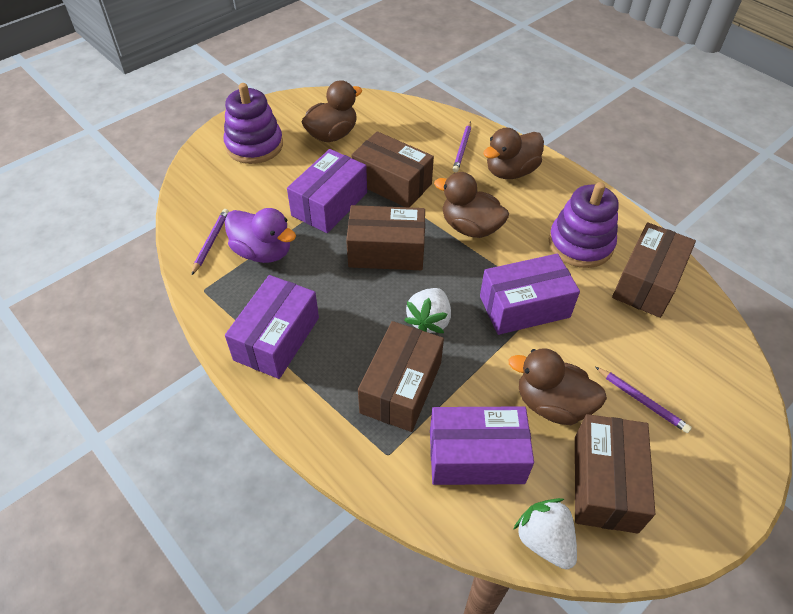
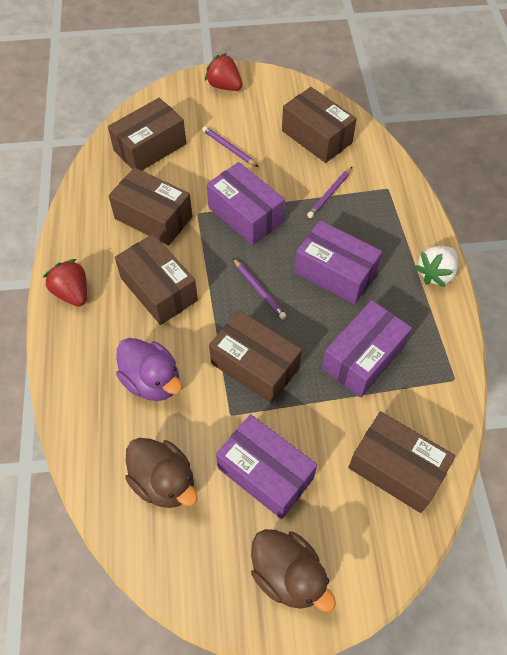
brown box: 5 -> 6
brown duck: 4 -> 2
purple stacking toy: 2 -> 0
red strawberry: 0 -> 2
white strawberry: 2 -> 1

